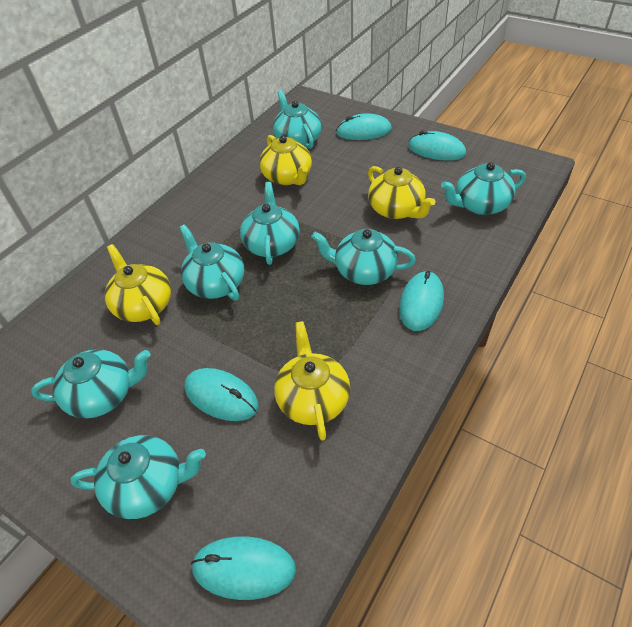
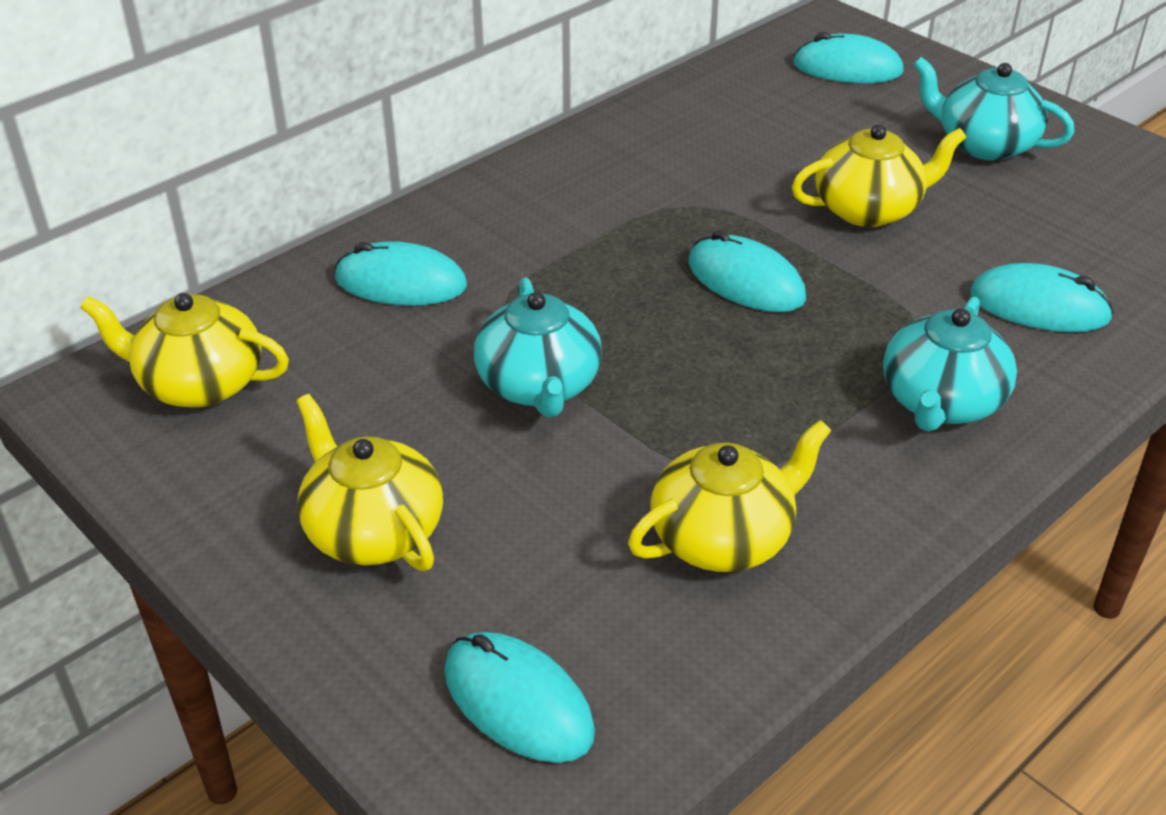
turquoise teapot: 7 -> 3

